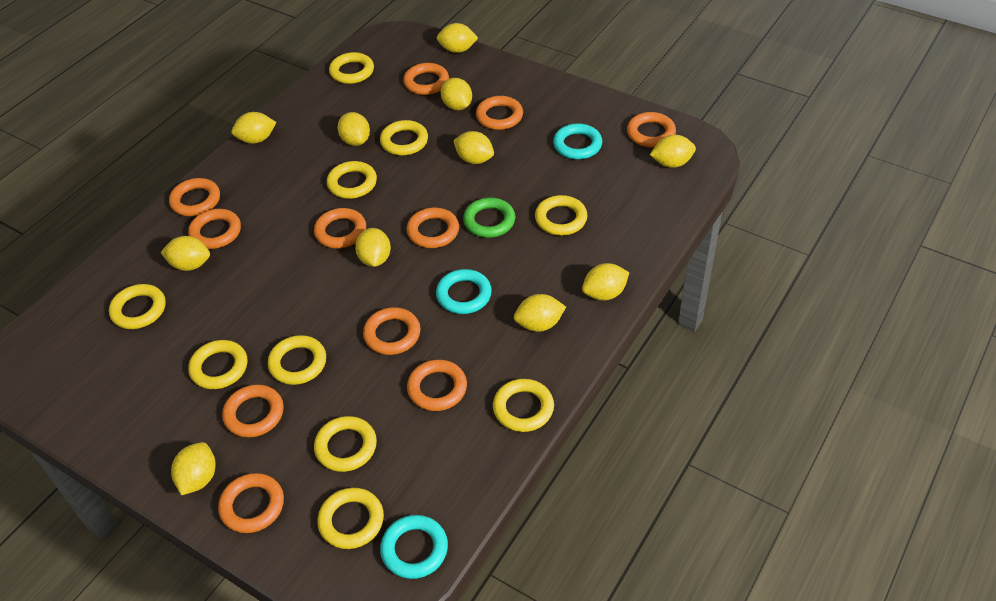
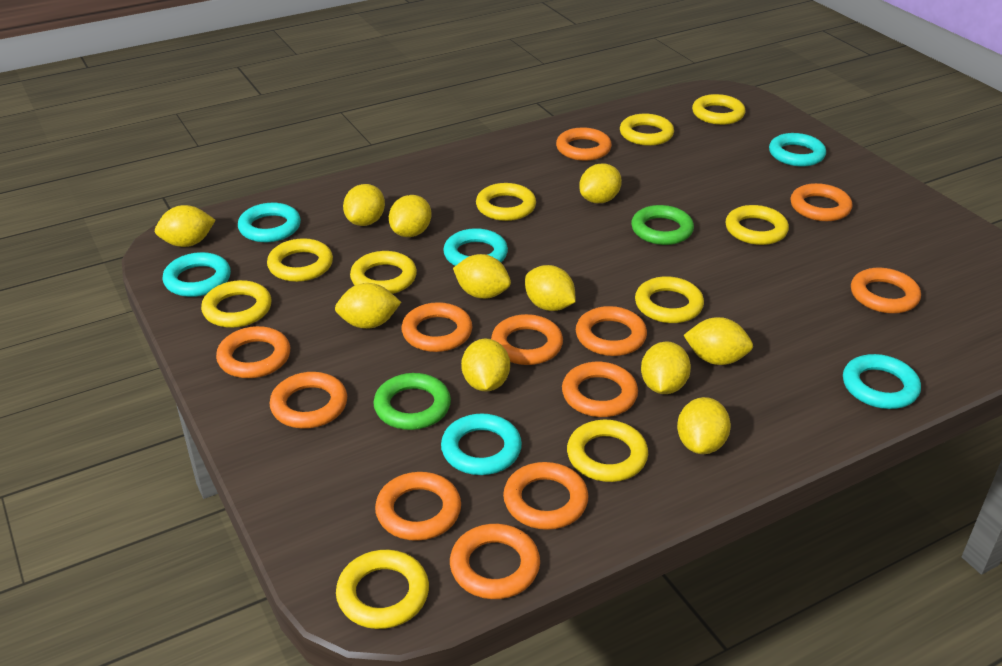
green ring: 1 -> 2
orange ring: 11 -> 12
turquoise ring: 3 -> 6

